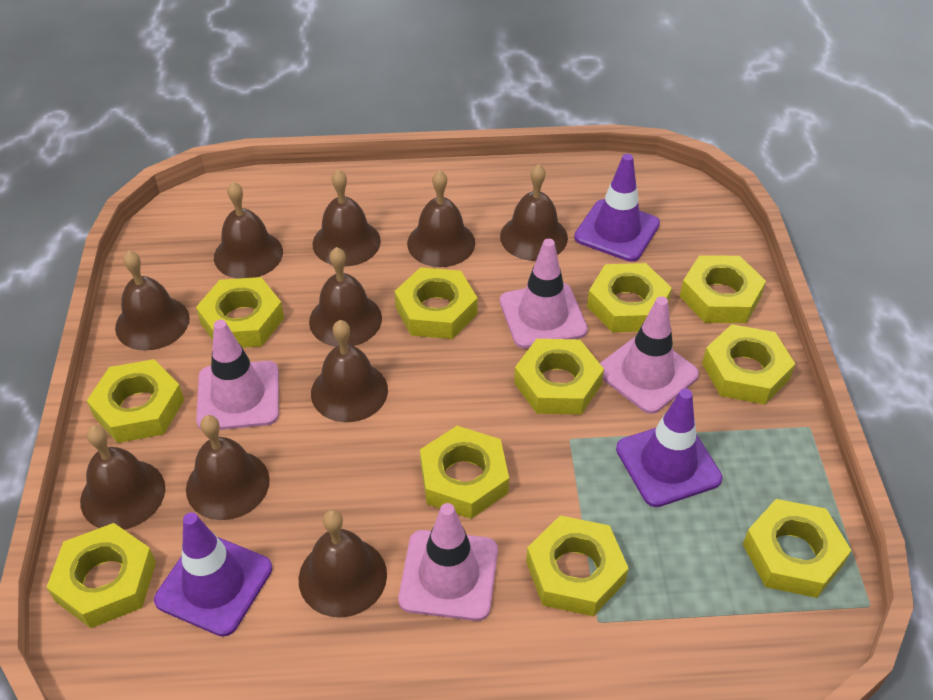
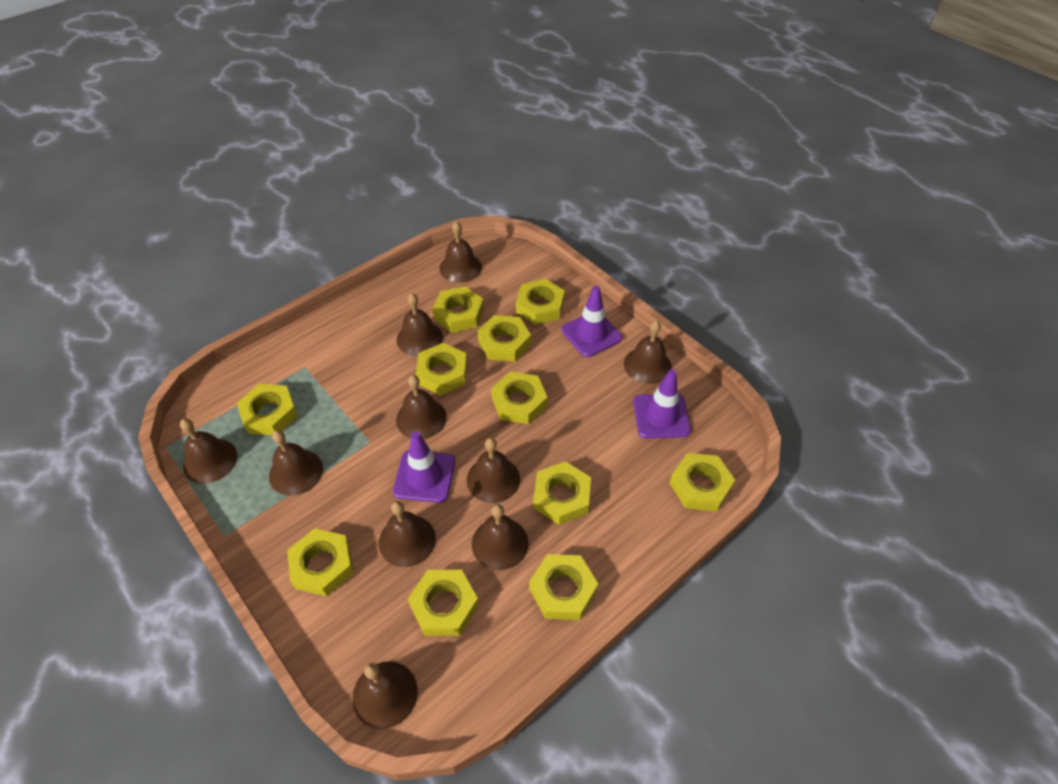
pink traffic cone: 4 -> 0

